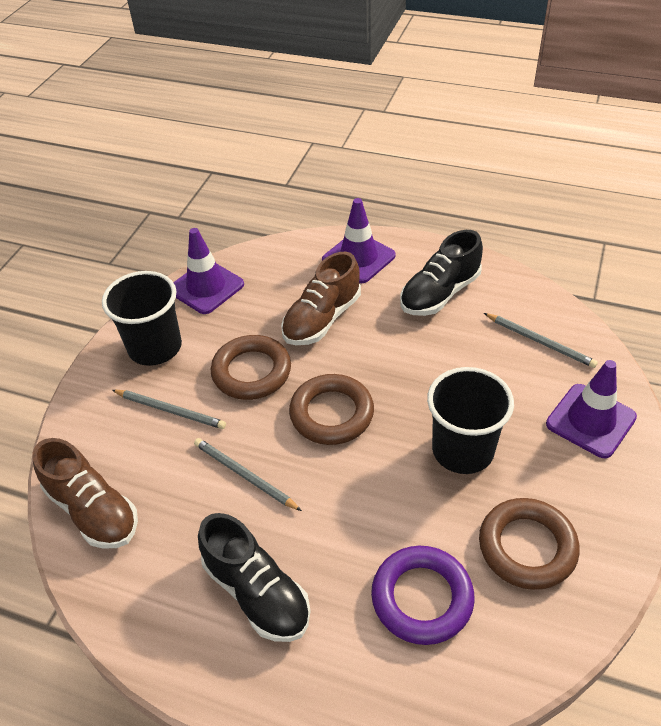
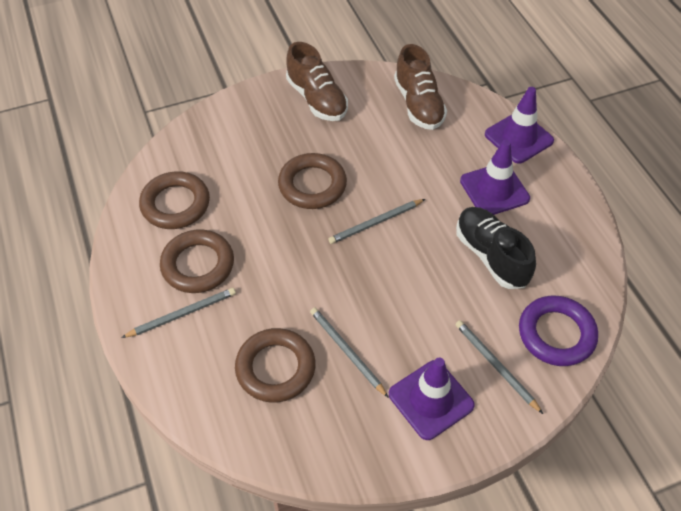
black cup: 2 -> 0
black shoe: 2 -> 1
brown ring: 3 -> 4
grey pencil: 3 -> 4

